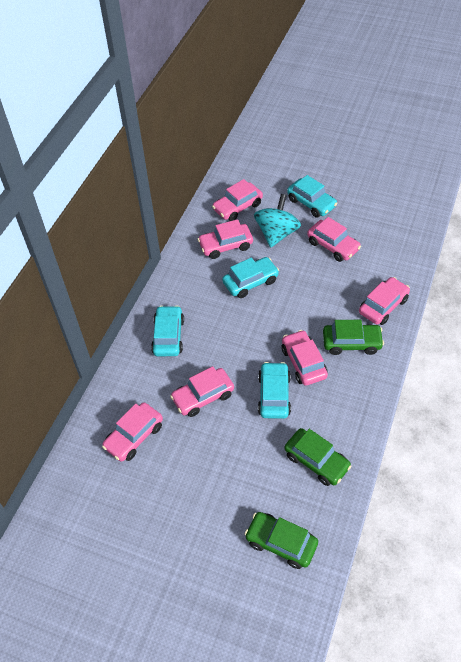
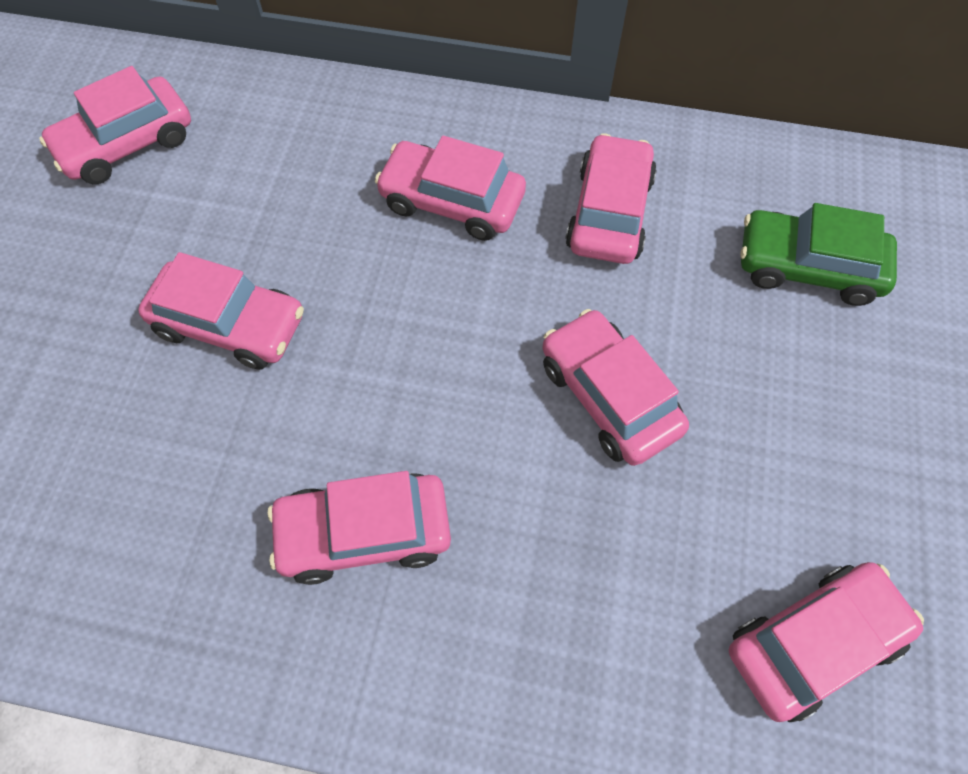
green car: 3 -> 1
turquoise car: 4 -> 0
turquoise spinning top: 1 -> 0

